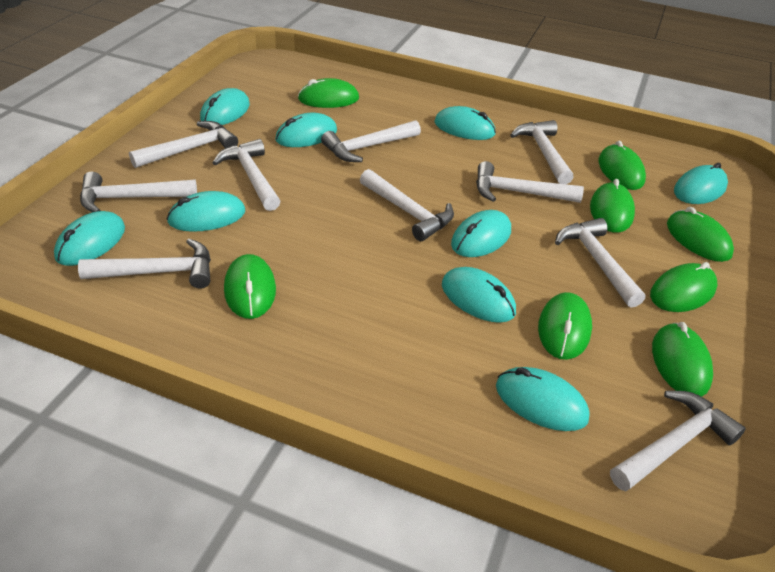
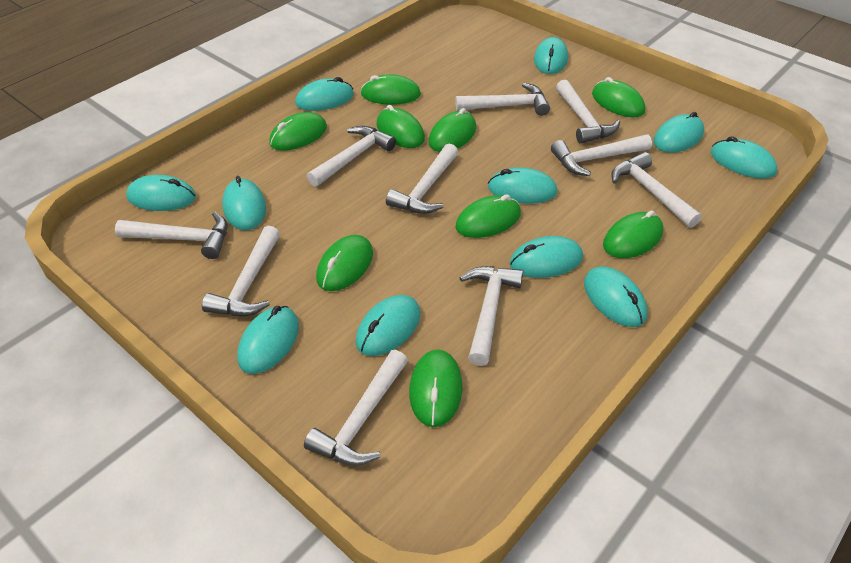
green mouse: 8 -> 9
turquoise mouse: 9 -> 11

